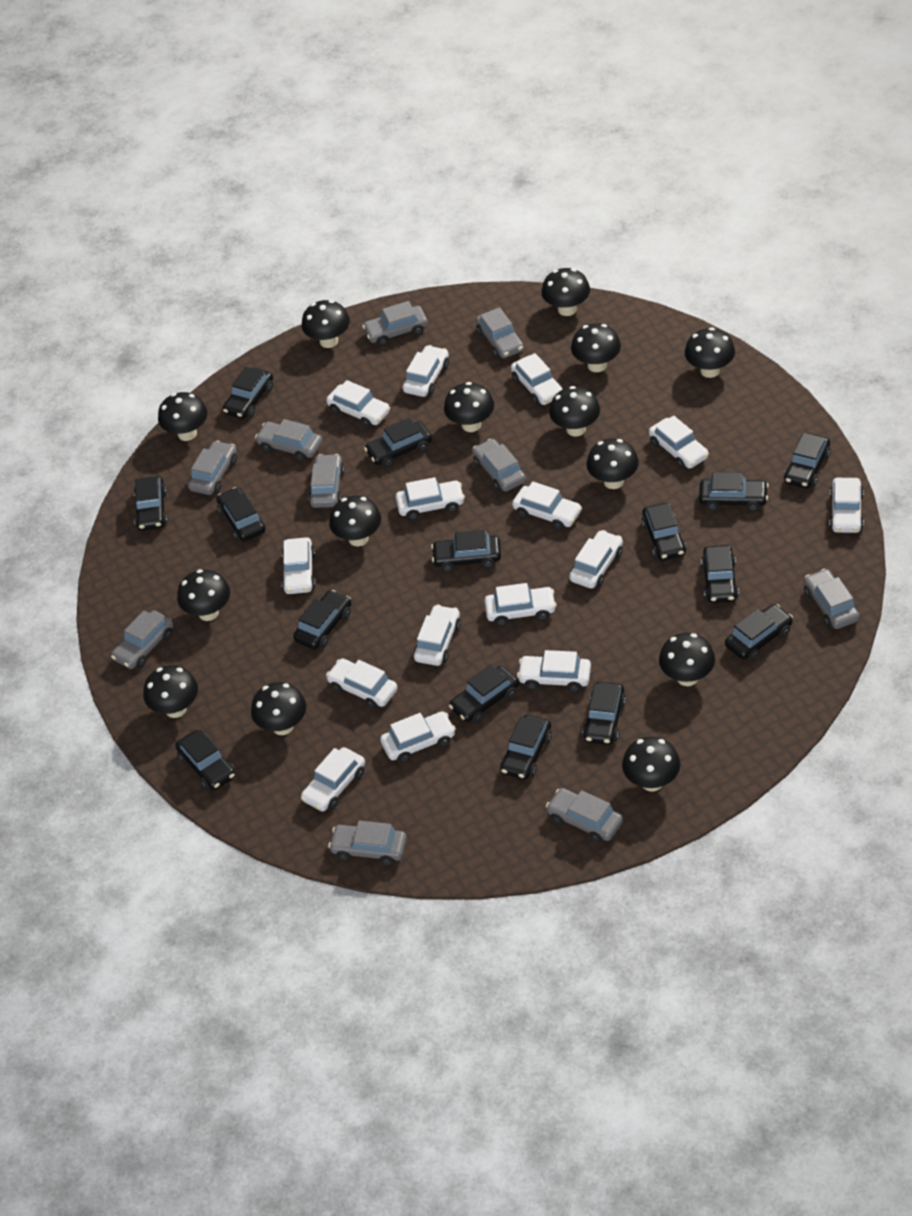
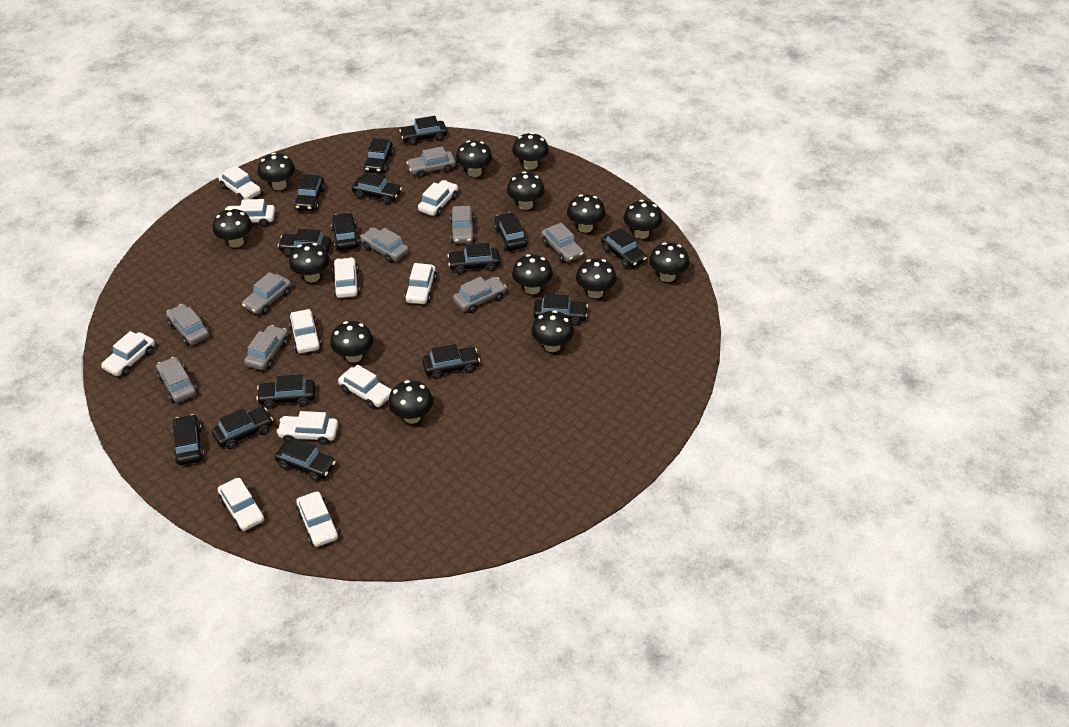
grey car: 10 -> 9
white car: 15 -> 11

